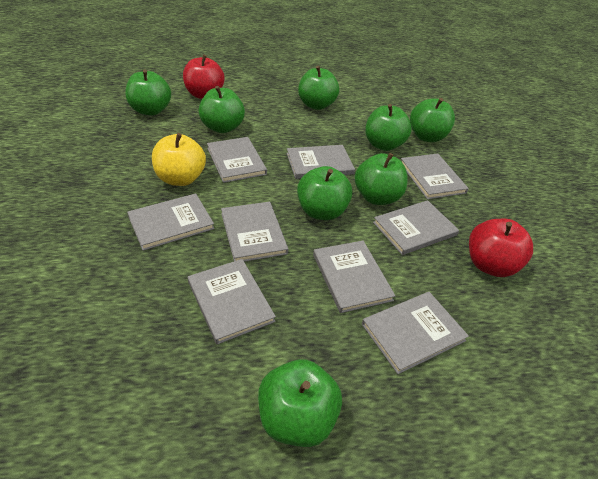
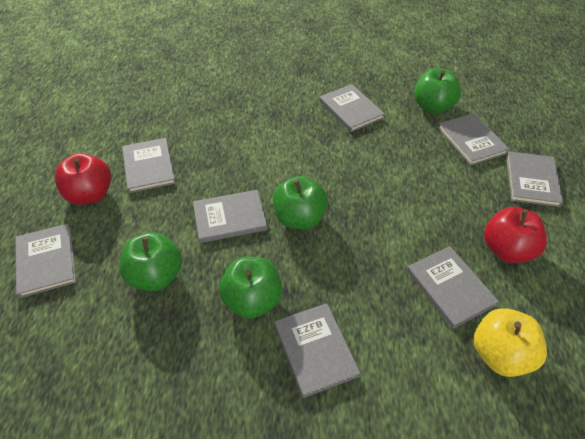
green apple: 8 -> 4
grey book: 9 -> 8

